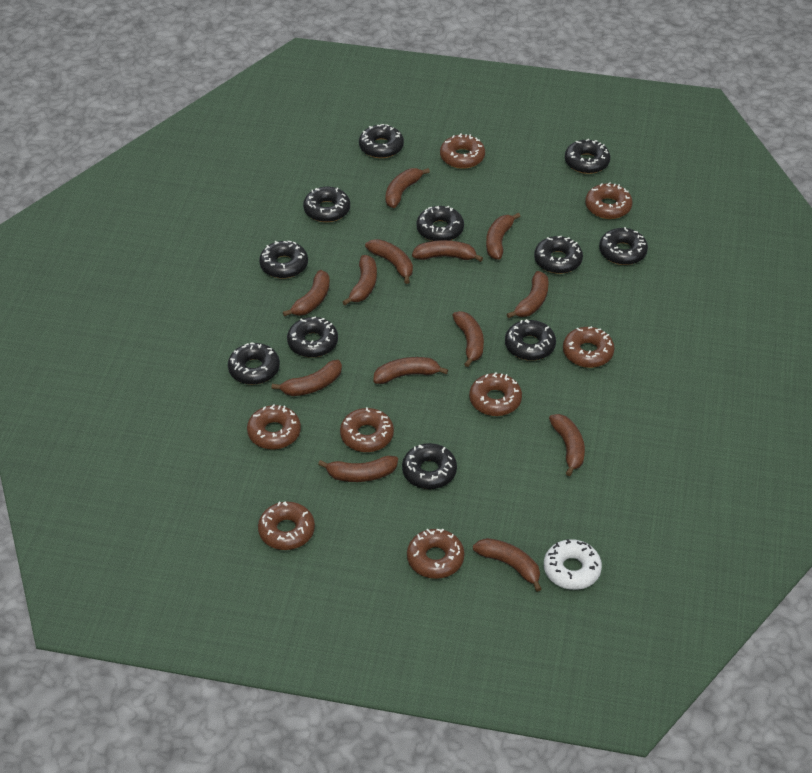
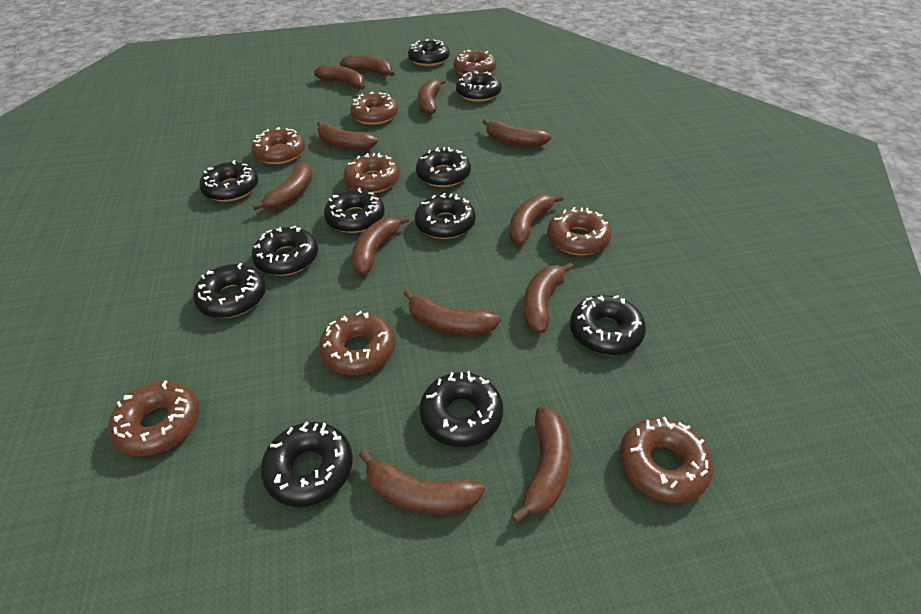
brown banana: 13 -> 12
white donut: 1 -> 0

